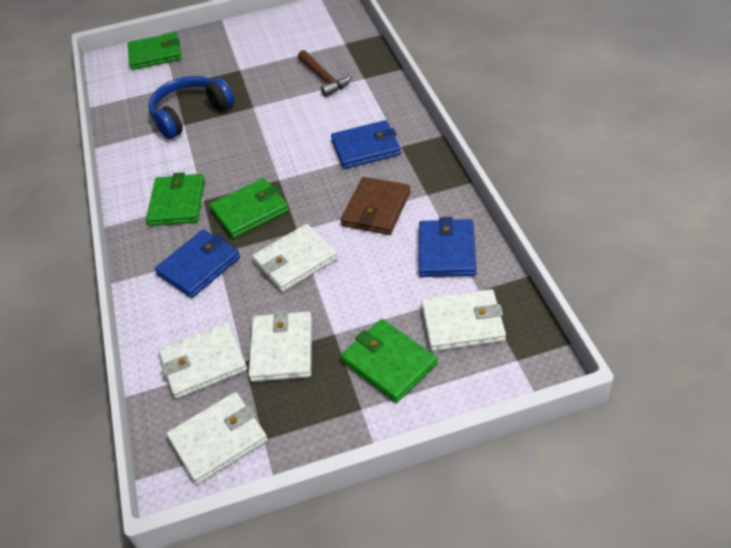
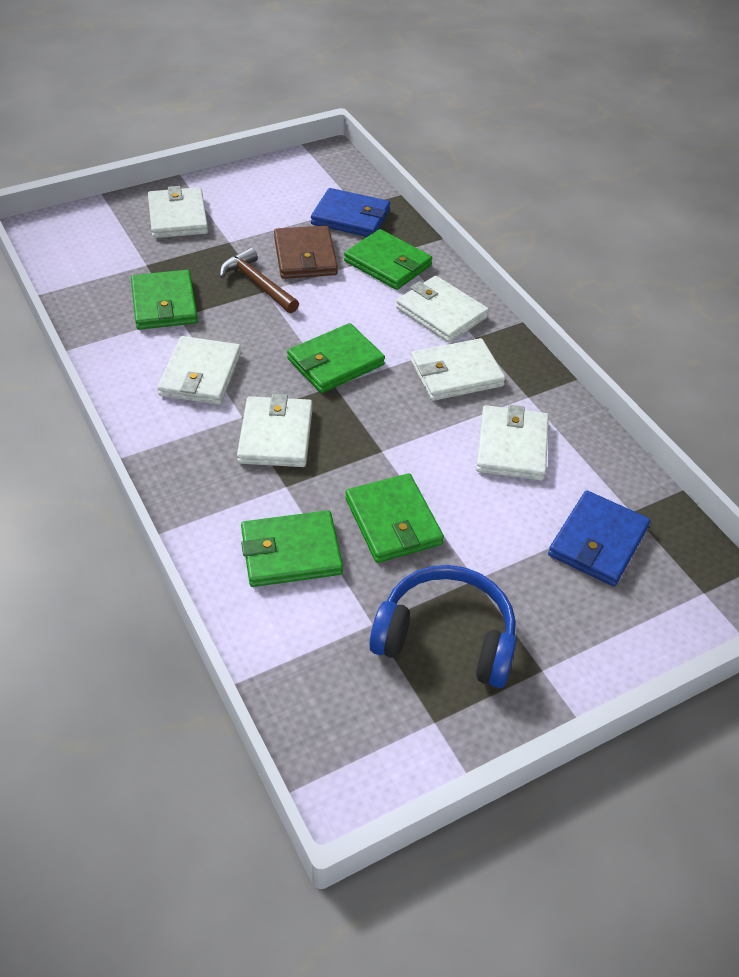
blue wallet: 3 -> 2
green wallet: 4 -> 5
white wallet: 5 -> 6

